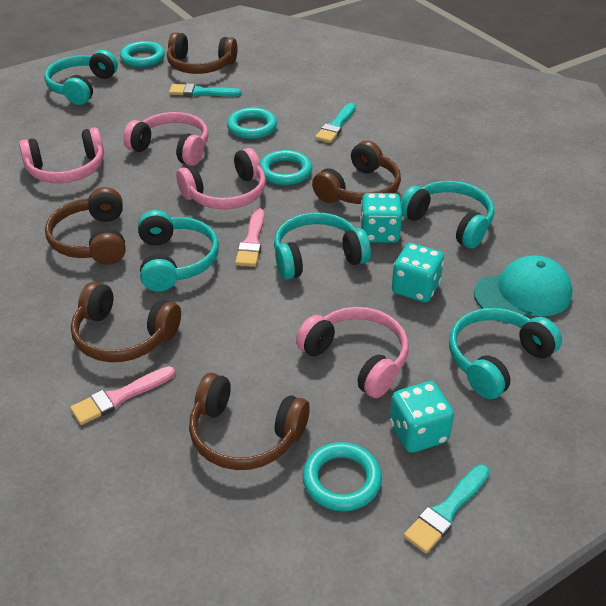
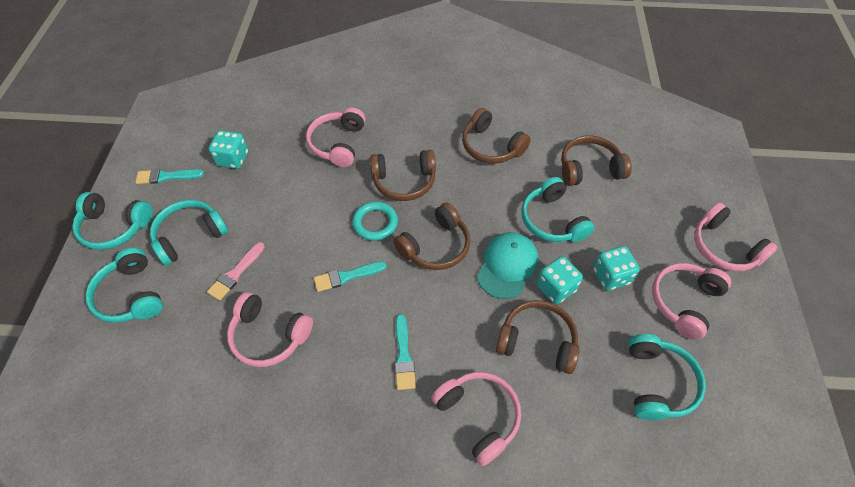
pink brush: 2 -> 1
pink headphones: 4 -> 5
turquoise ring: 4 -> 1

